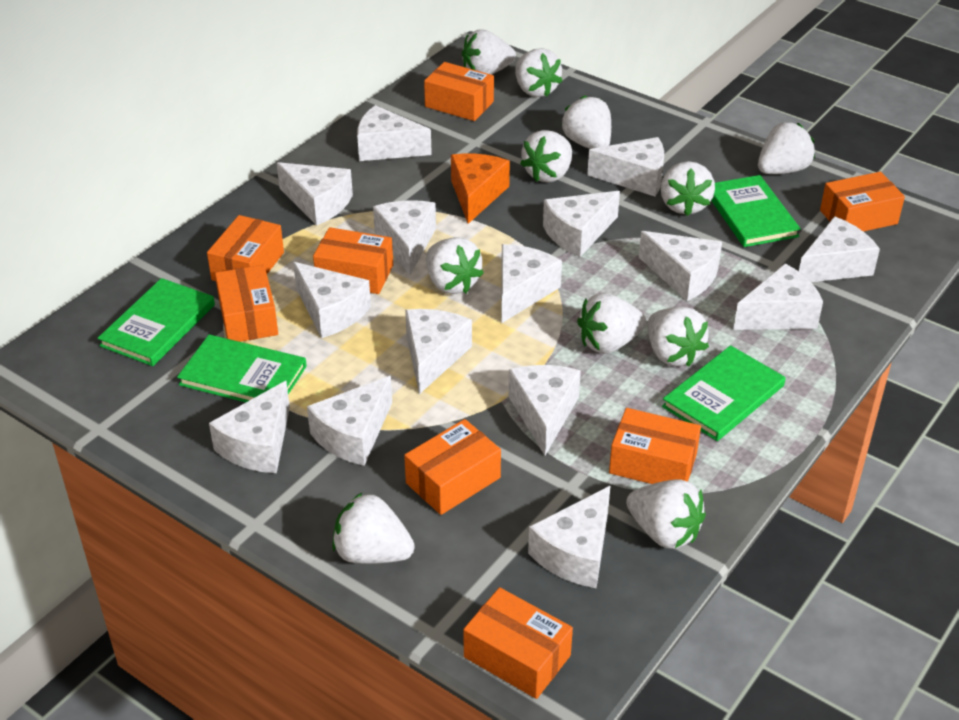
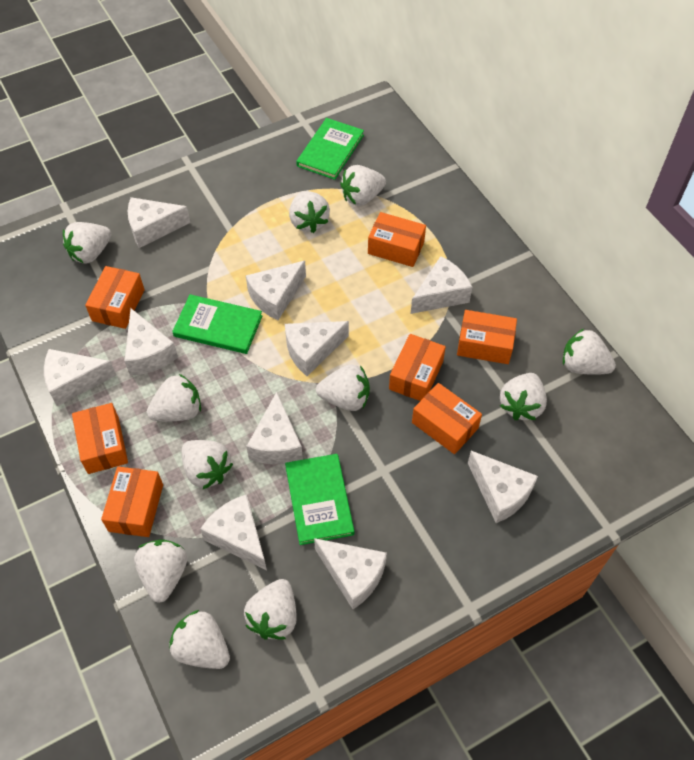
green book: 4 -> 3
orange box: 8 -> 7
orange cheese: 1 -> 0
white cheese: 15 -> 10

